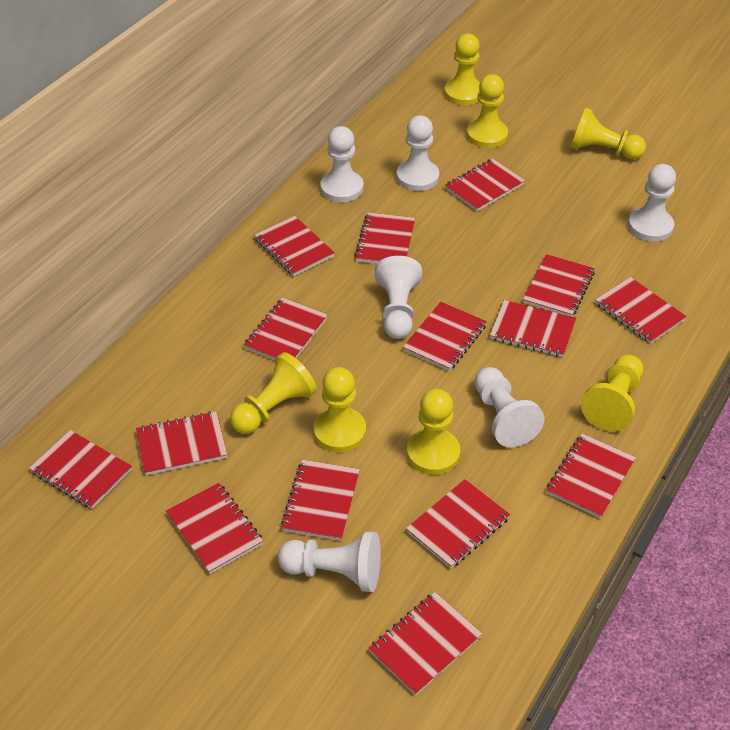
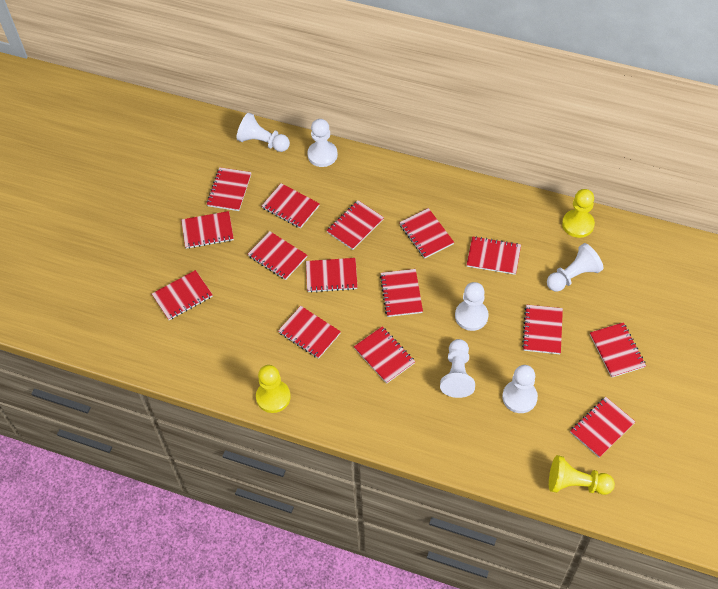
yellow pawn: 7 -> 3

